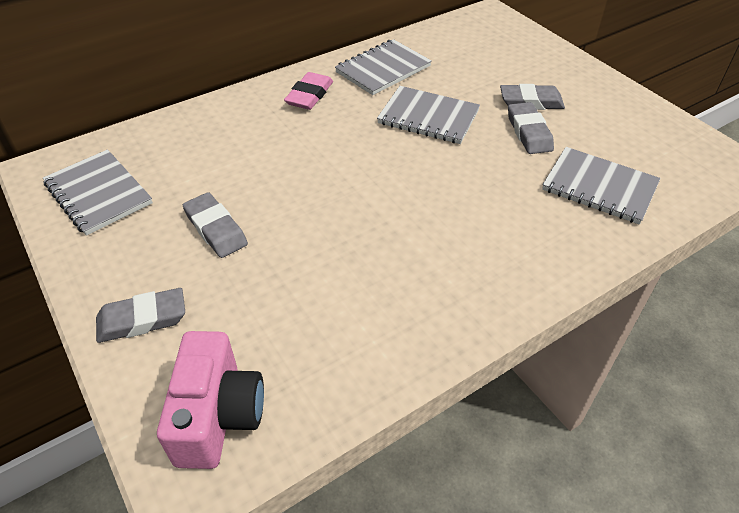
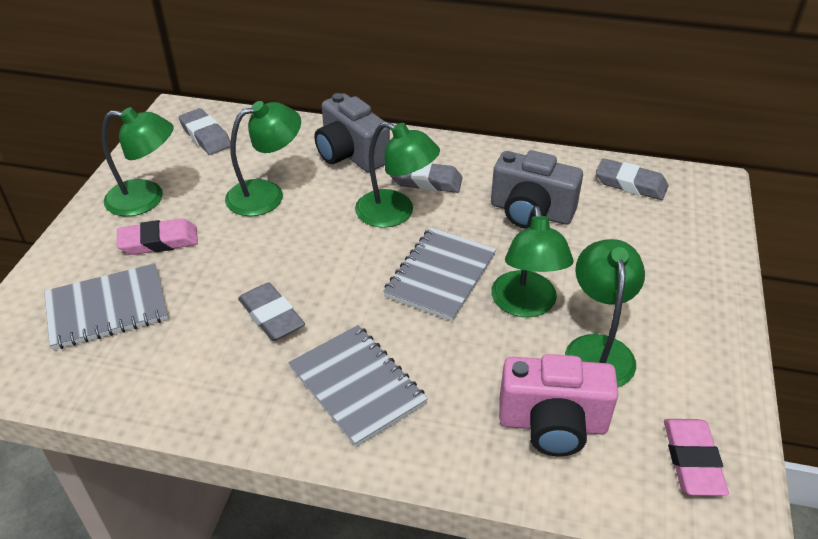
green lamp: 0 -> 5
grey camera: 0 -> 2
grey notebook: 4 -> 3
pink eraser: 1 -> 2

